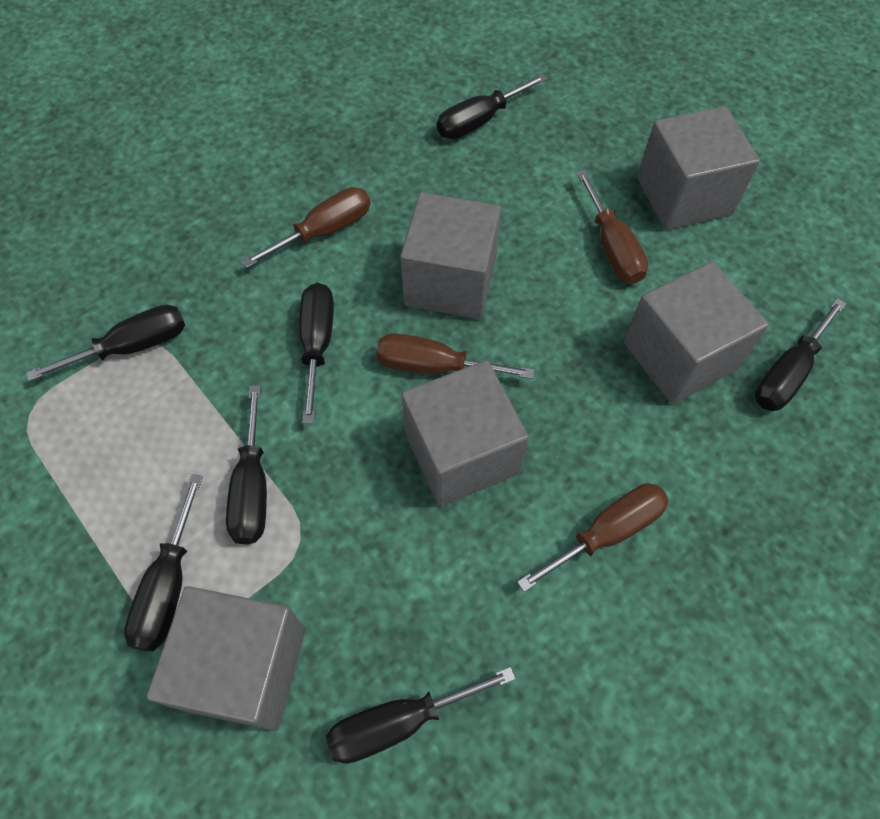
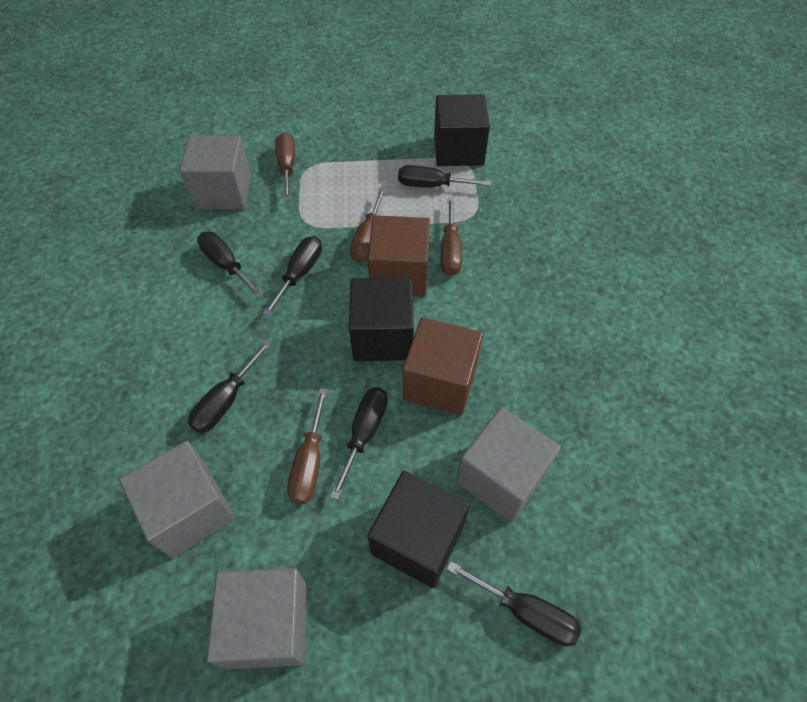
black cube: 0 -> 3
black screwdriver: 7 -> 6
brown cube: 0 -> 2
grey cube: 5 -> 4

